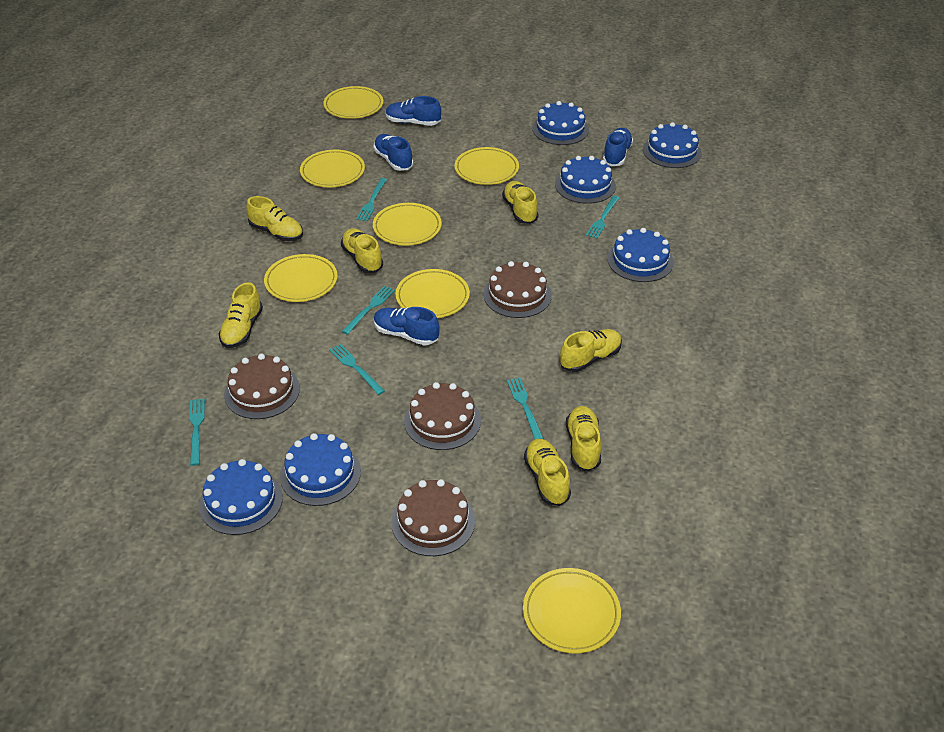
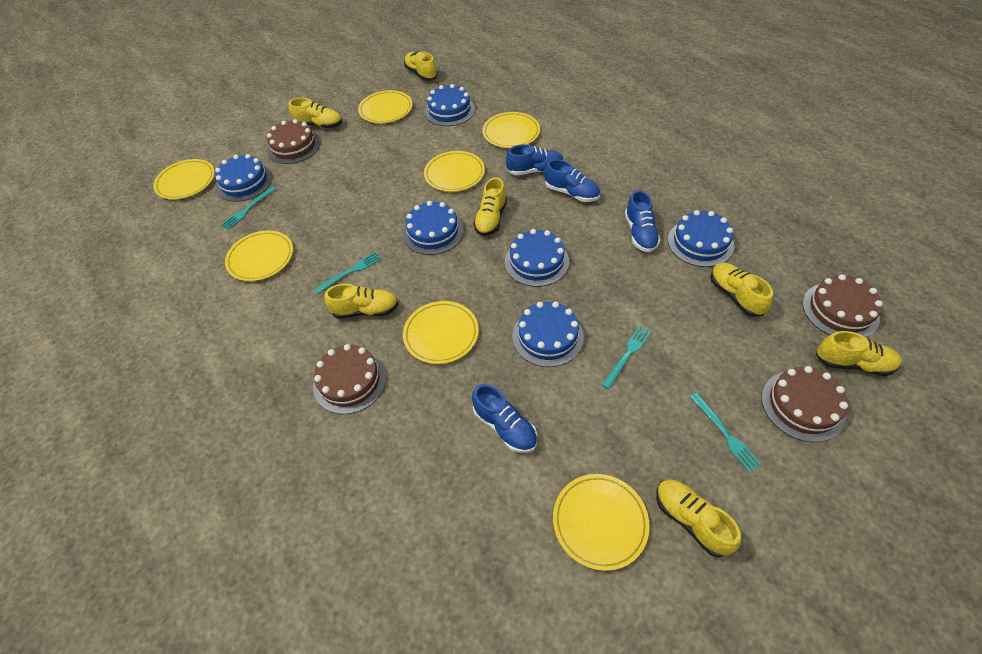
turquoise fork: 6 -> 4

